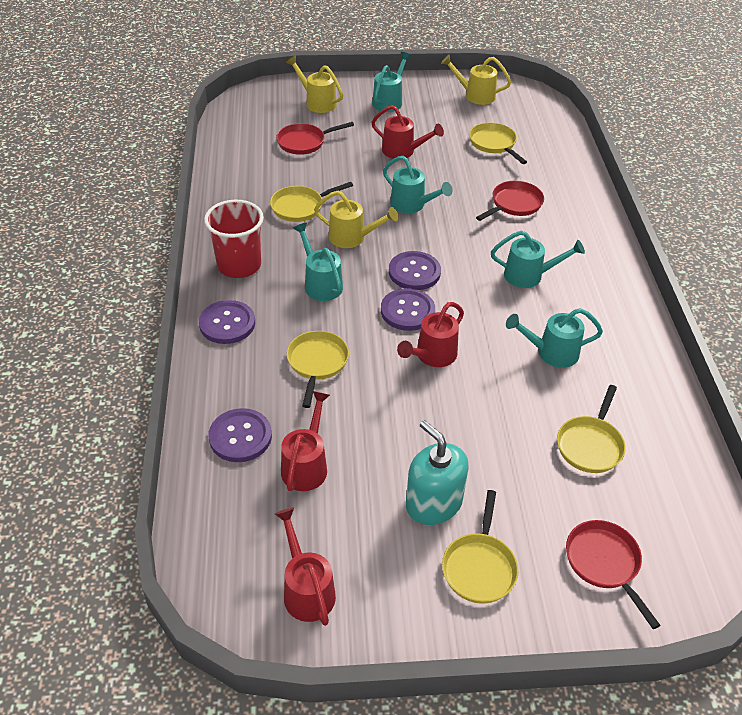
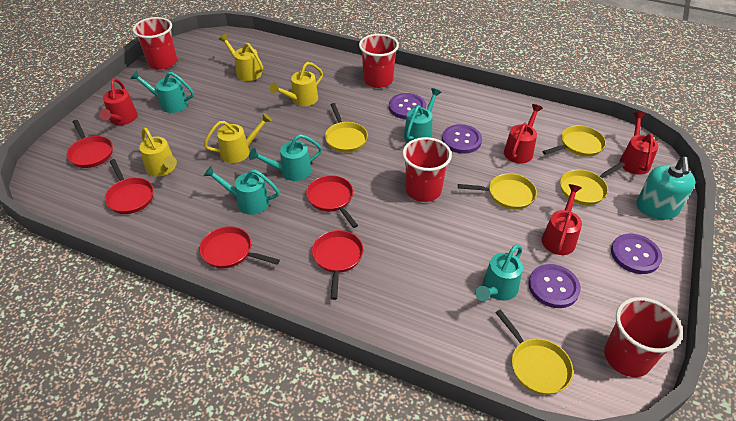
red cup: 1 -> 4
red pan: 3 -> 5
yellow watering can: 3 -> 4

